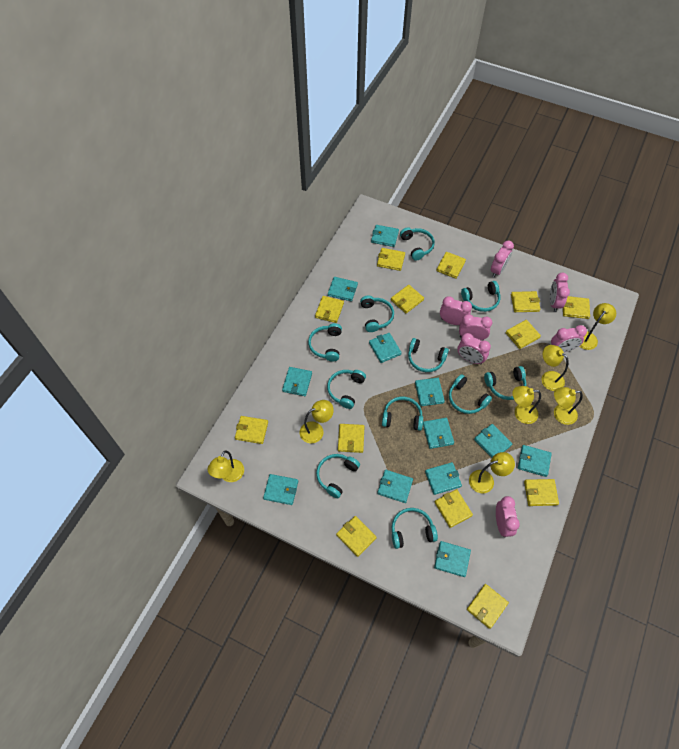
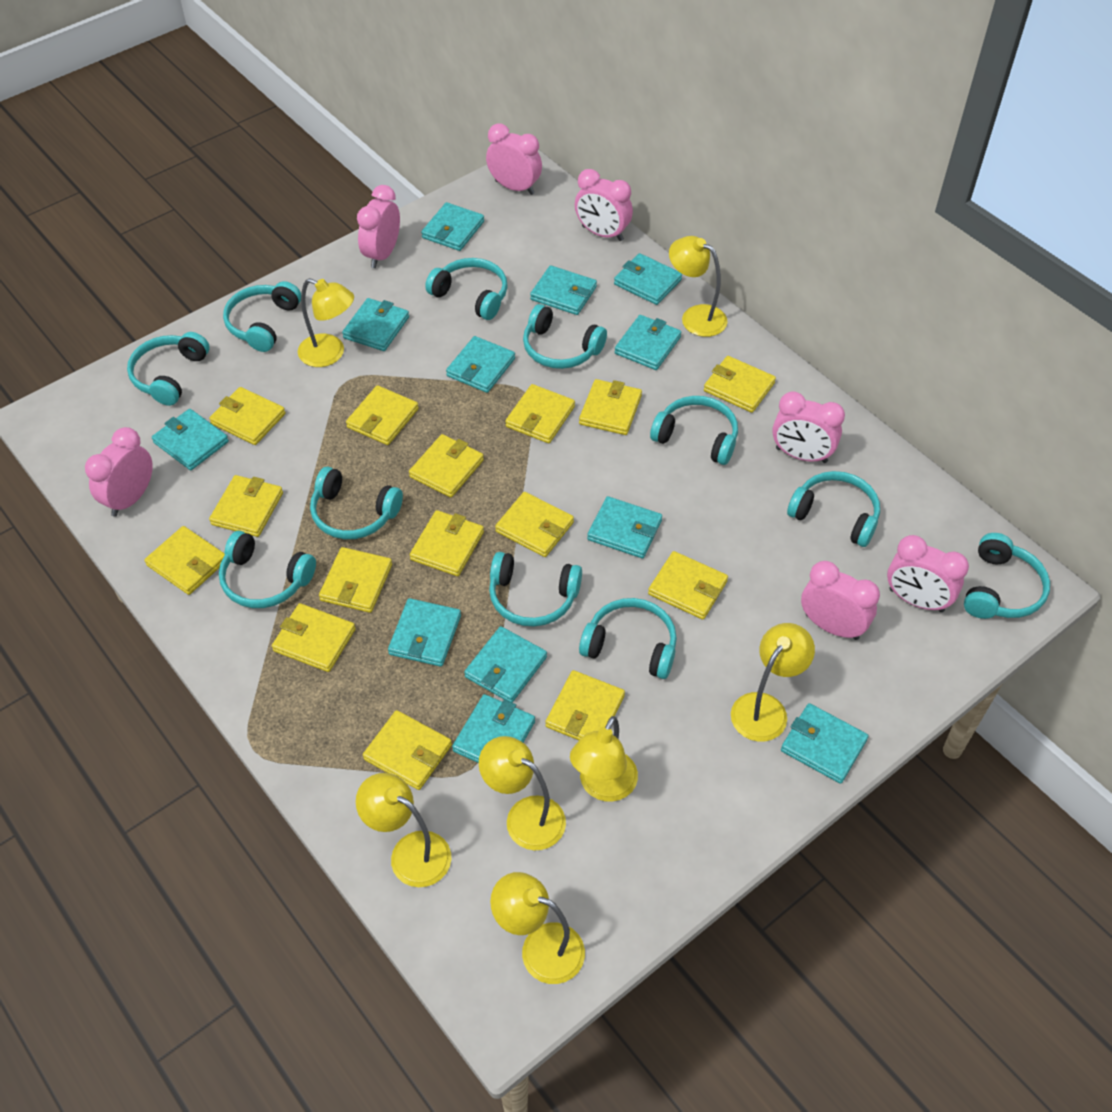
yellow wallet: 13 -> 15

